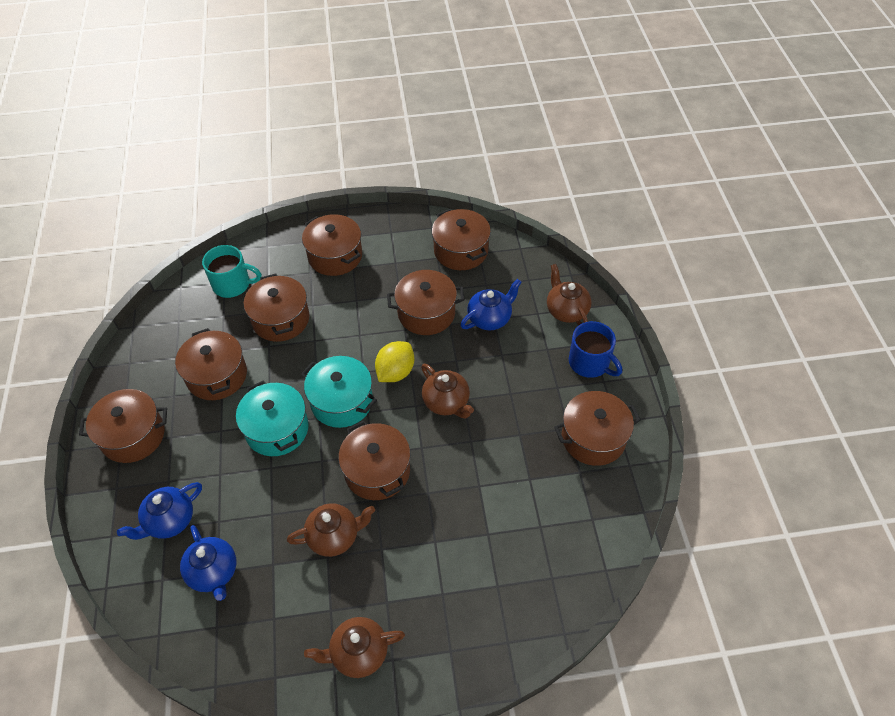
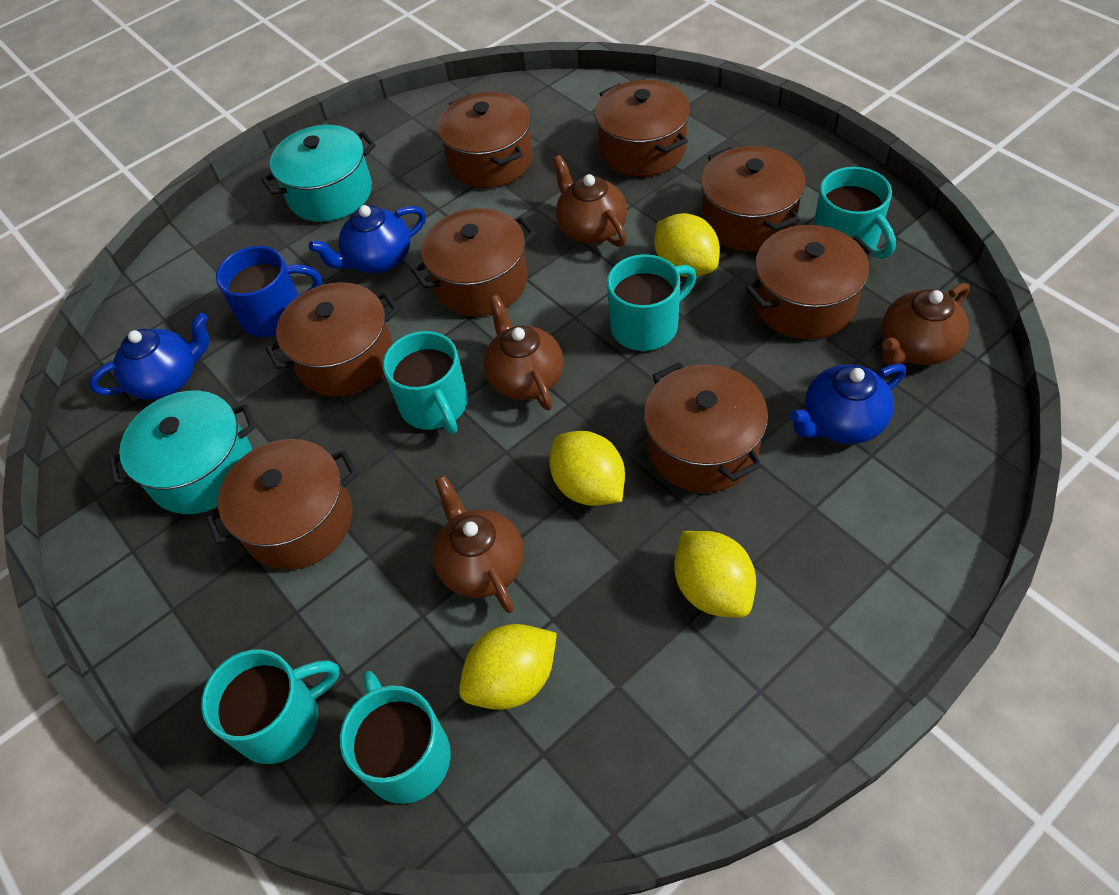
turquoise mug: 1 -> 5
yellow lemon: 1 -> 4

